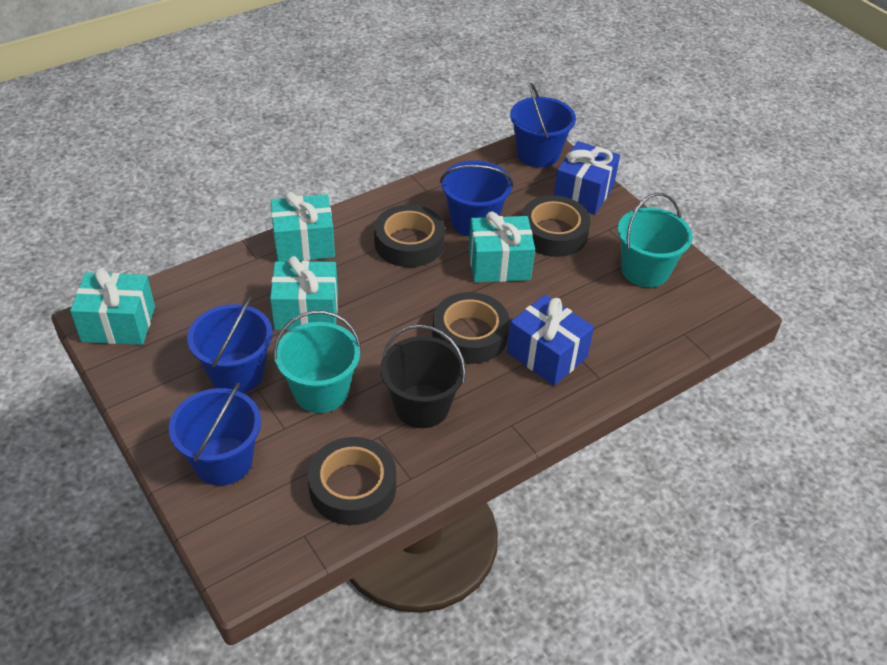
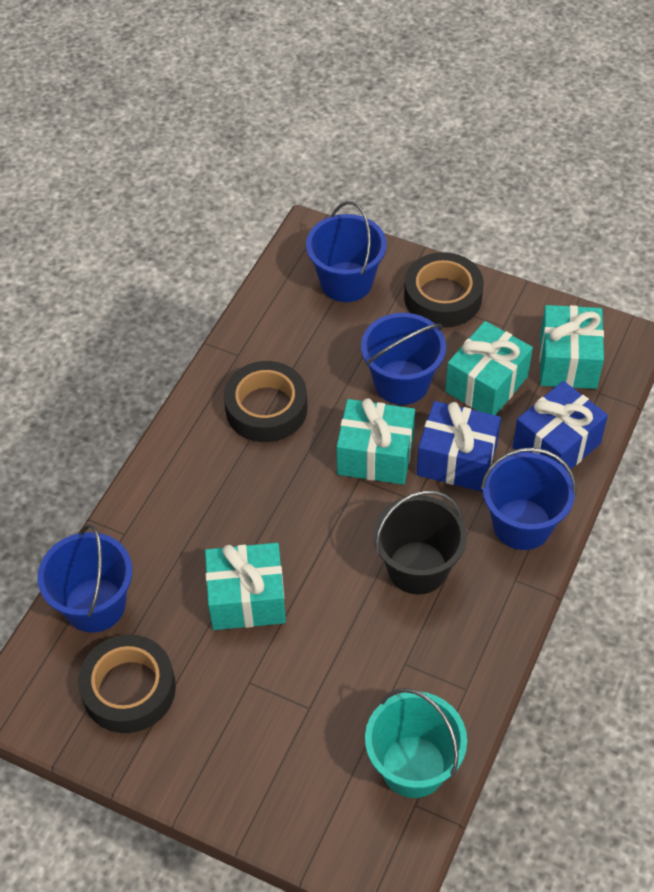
black tape: 4 -> 3
turquoise bucket: 2 -> 1

